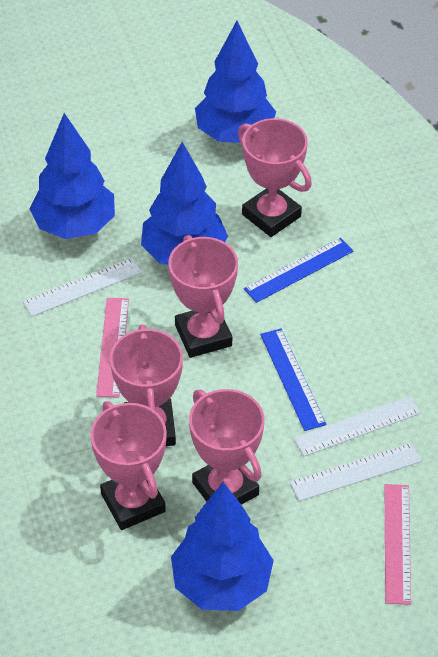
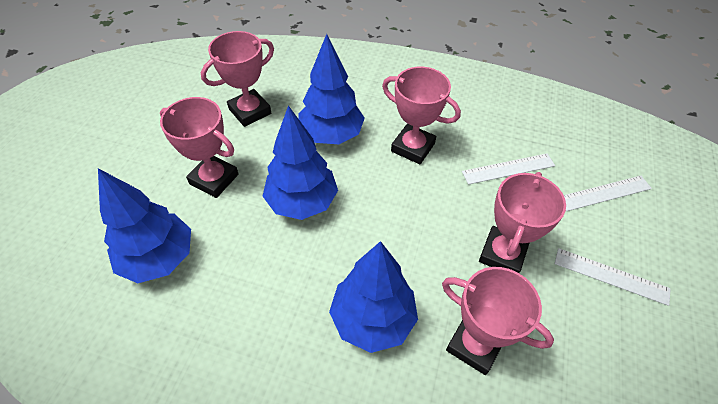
blue ruler: 2 -> 0
pink ruler: 2 -> 0

